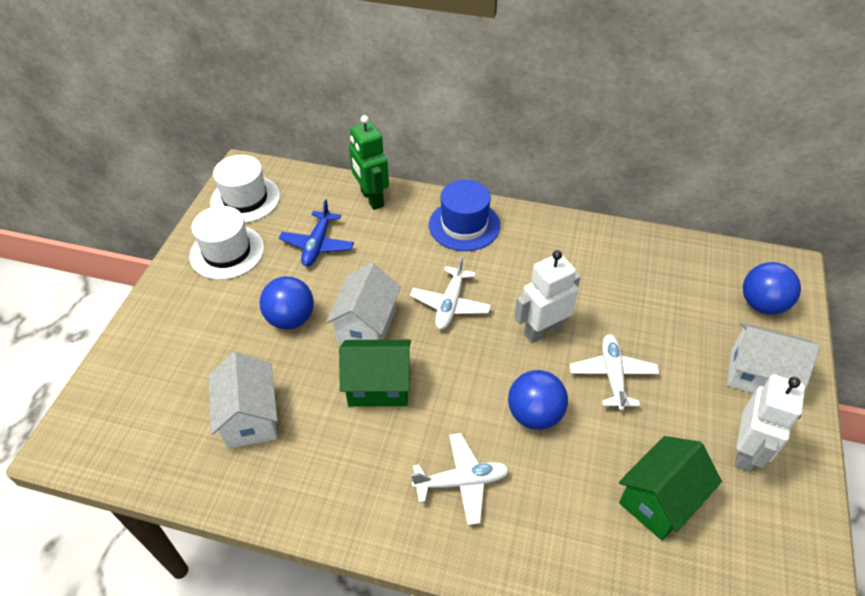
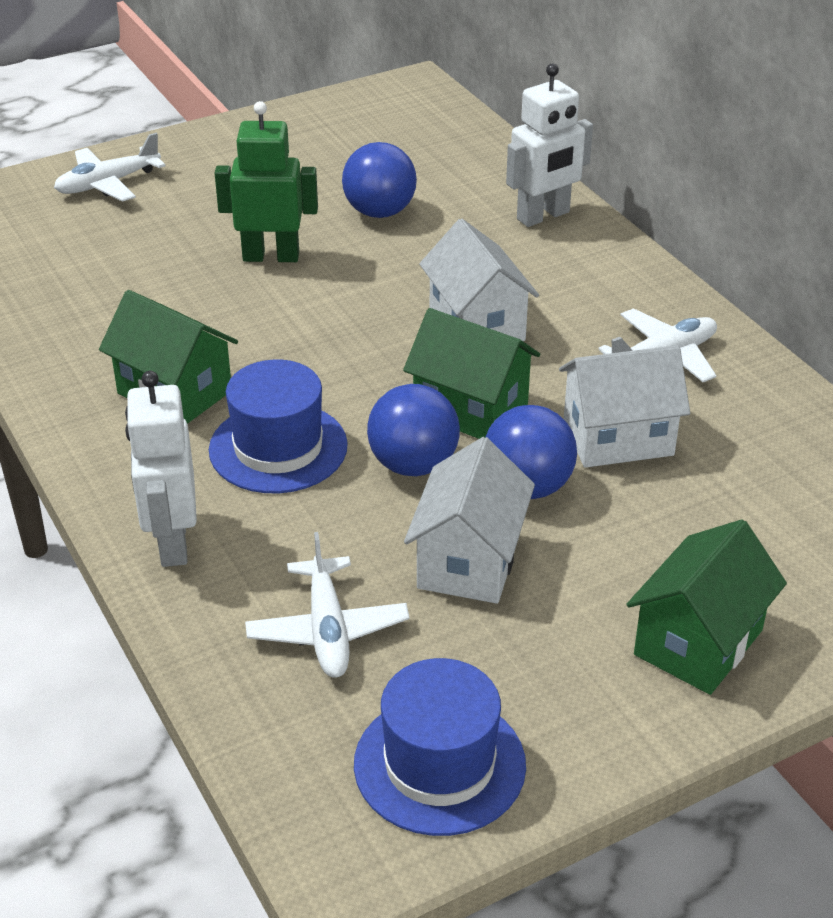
blue hat: 1 -> 2
blue plane: 1 -> 0
green house: 2 -> 3
white hat: 2 -> 0

